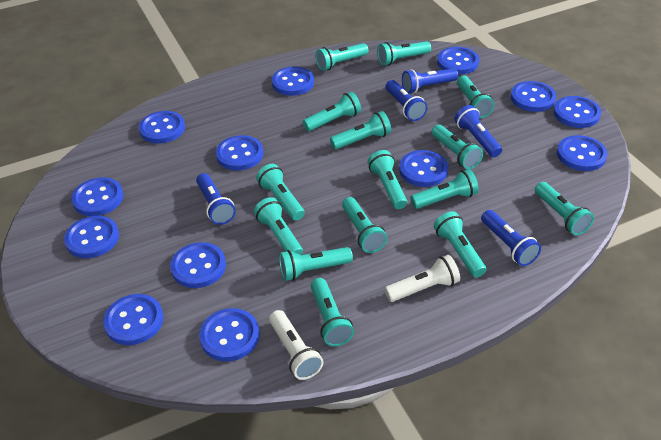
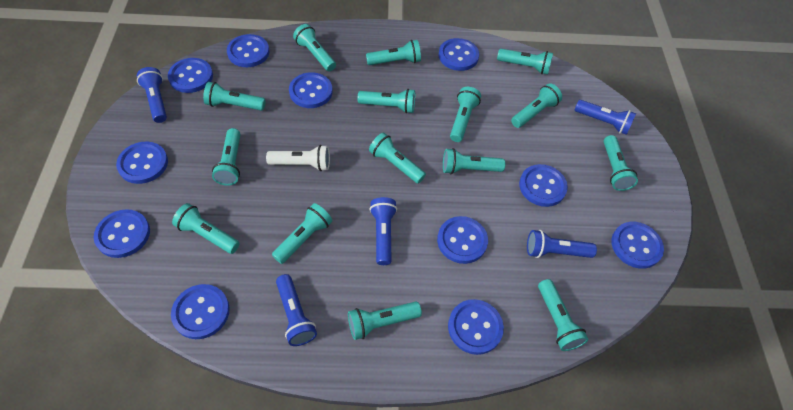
blue button: 13 -> 11
white flashlight: 2 -> 1

